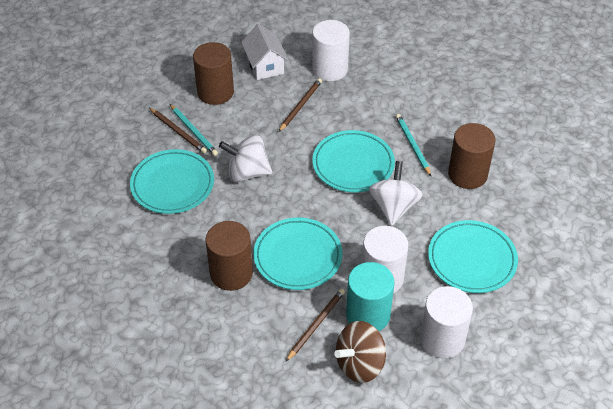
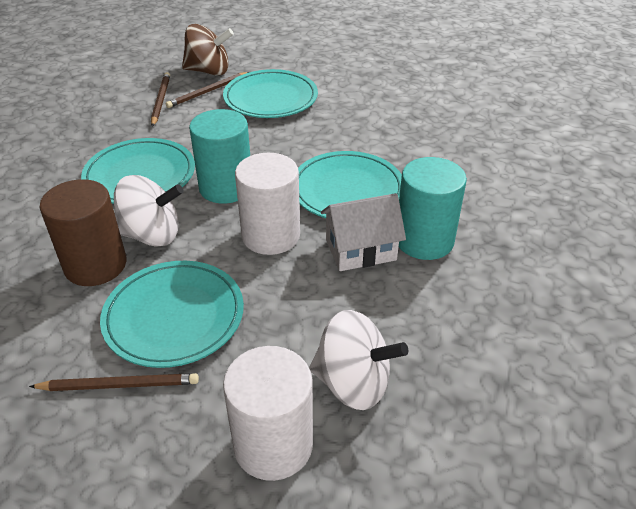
brown cylinder: 3 -> 1
turquoise cylinder: 1 -> 2
turquoise pencil: 2 -> 0
white cylinder: 3 -> 2

